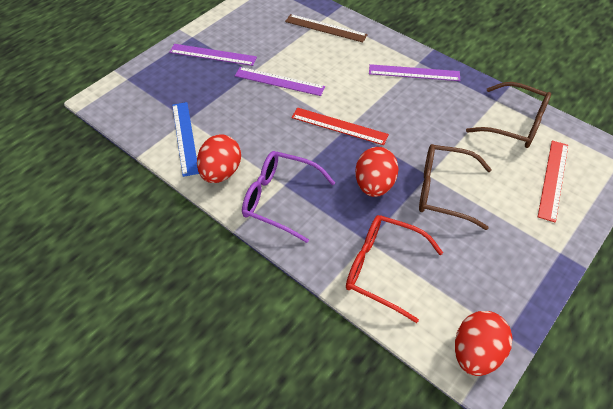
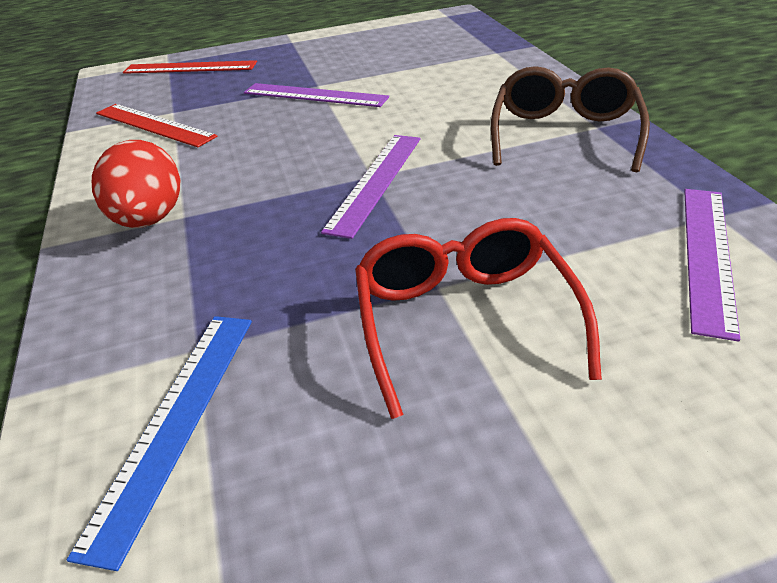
brown glasses: 2 -> 1
brown ruler: 1 -> 0
purple glasses: 1 -> 0
red egg: 3 -> 1

